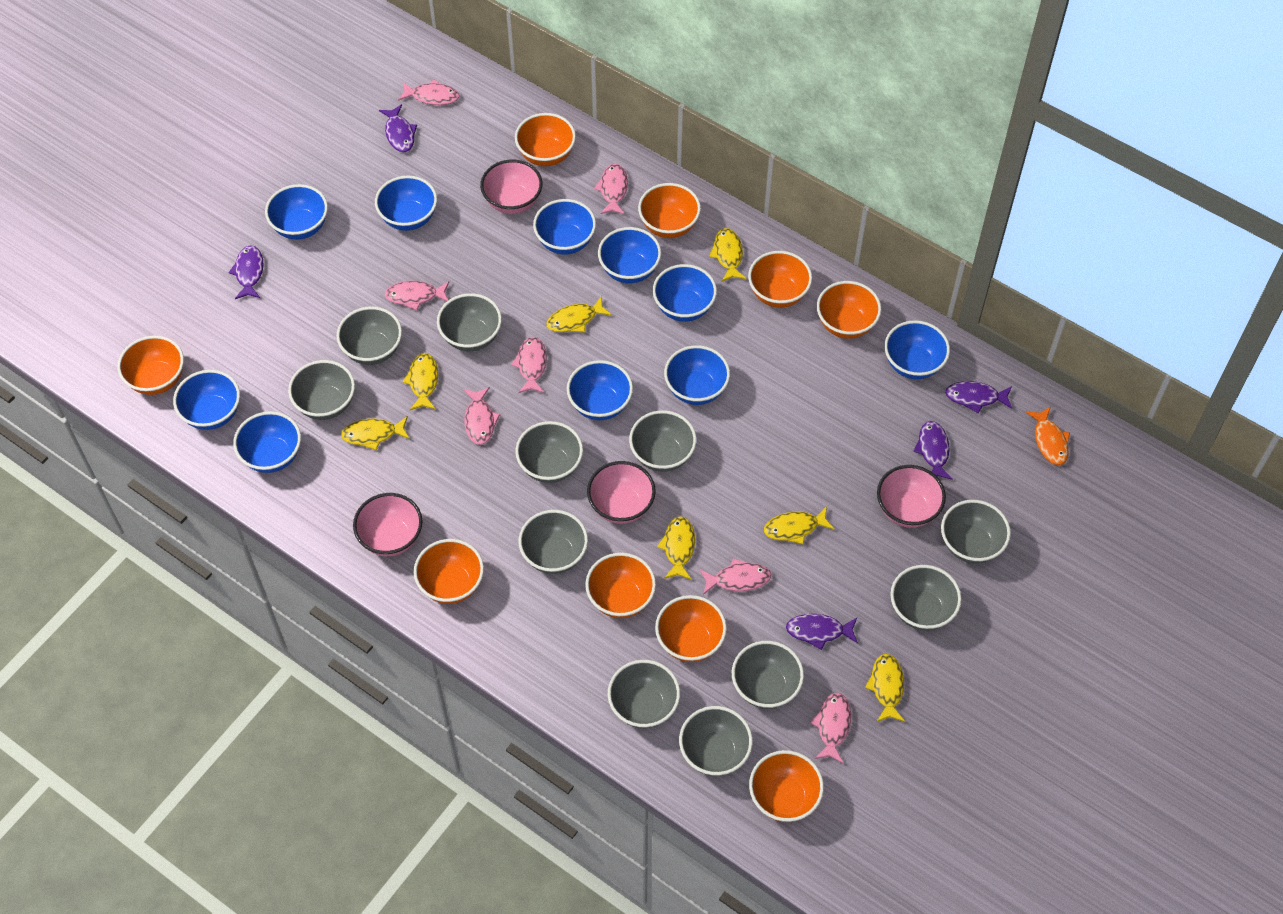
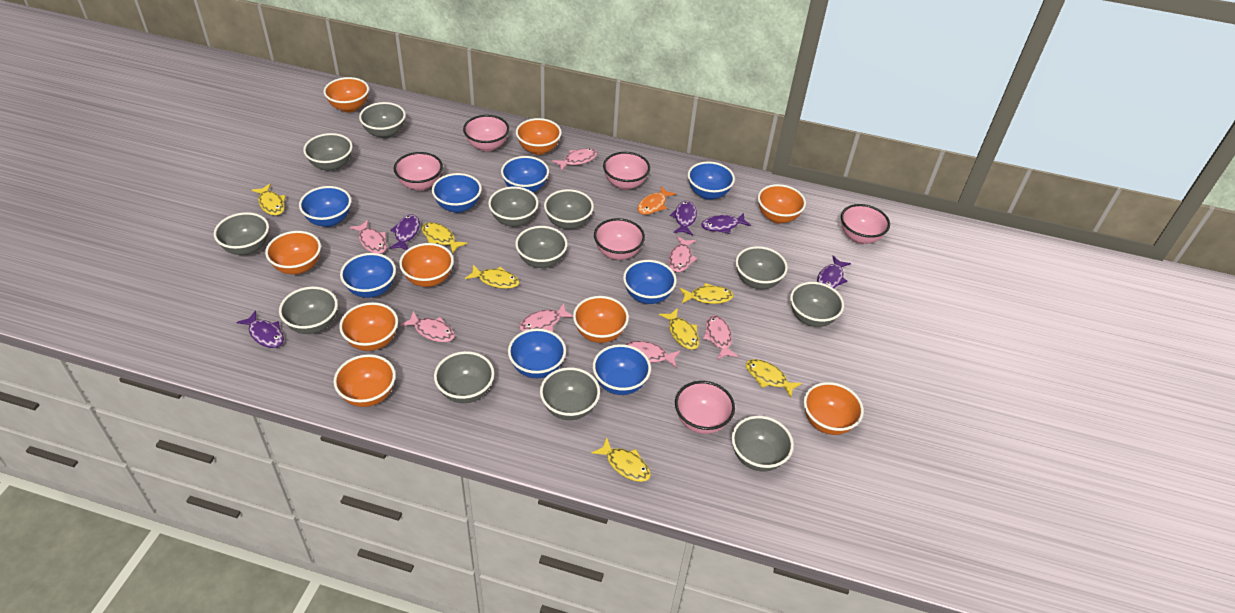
blue bowl: 10 -> 8
grey bowl: 11 -> 12
pink bowl: 4 -> 6

